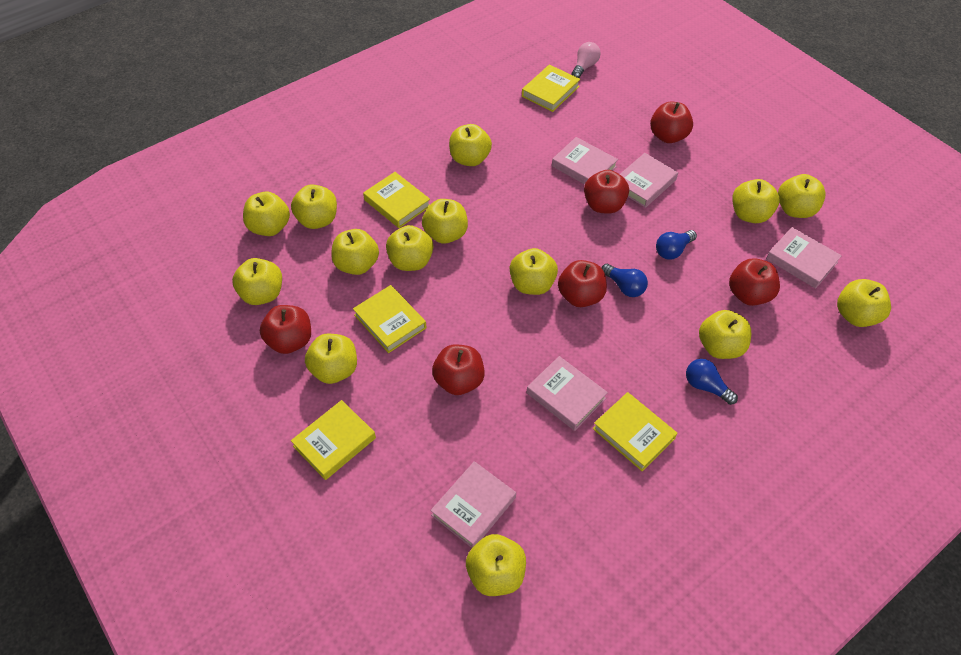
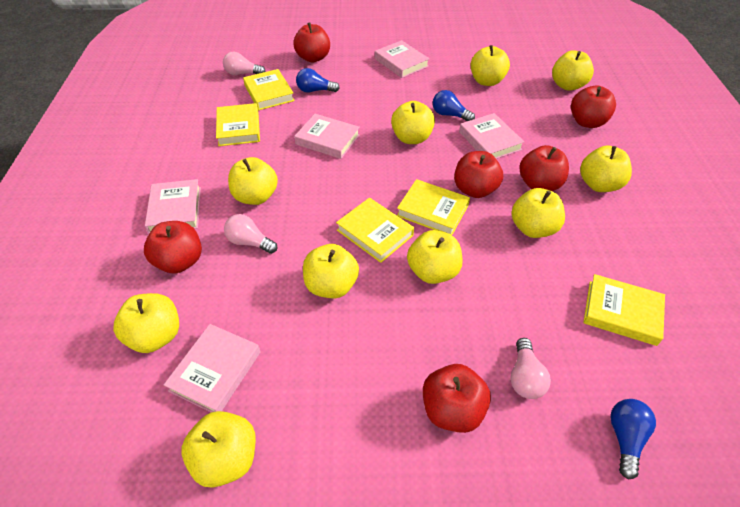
pink light bulb: 1 -> 3
yellow apple: 14 -> 10

